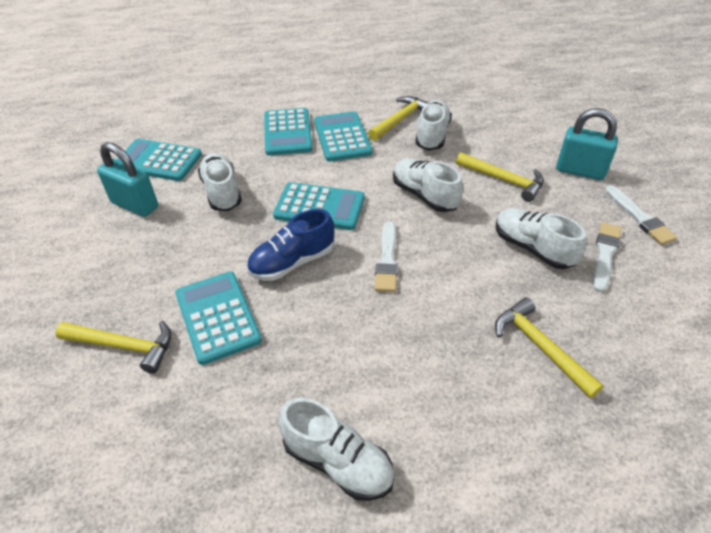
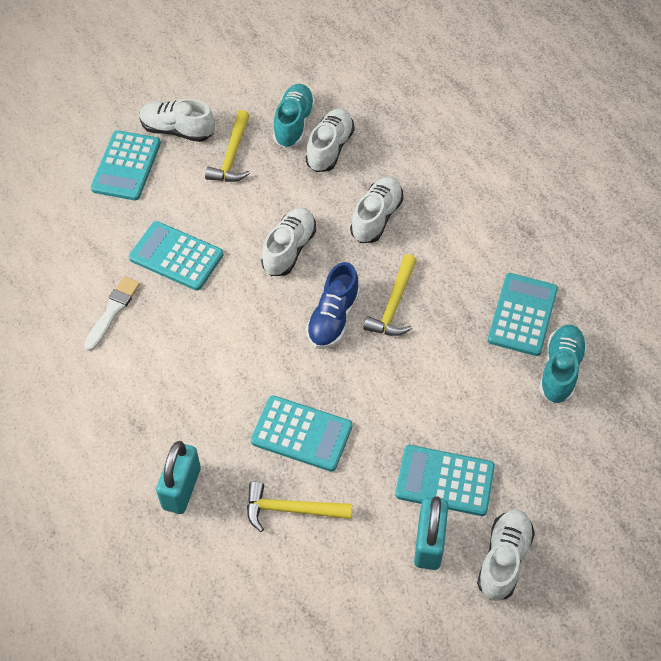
turquoise shoe: 0 -> 2
white brush: 3 -> 1
yellow hammer: 4 -> 3

